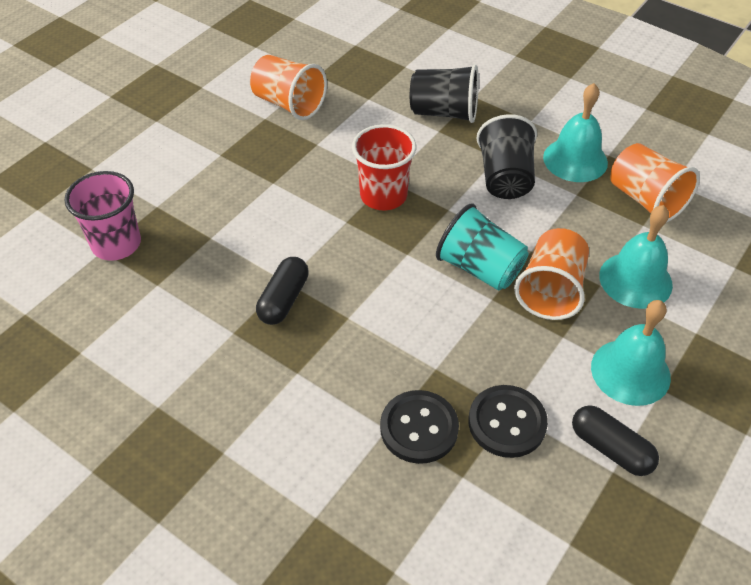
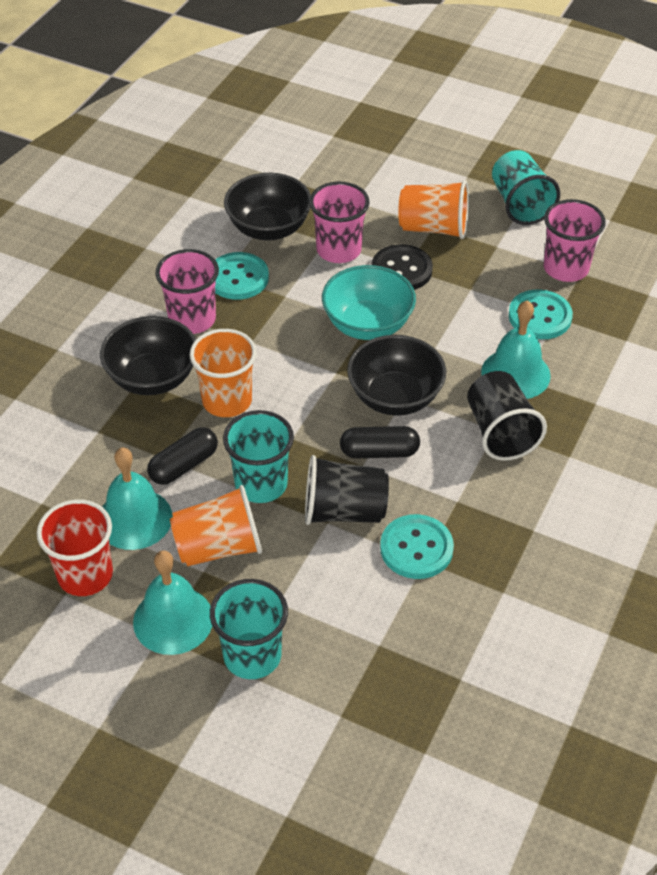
black bowl: 0 -> 3
black button: 2 -> 1
pink cup: 1 -> 3
turquoise bowl: 0 -> 1
turquoise button: 0 -> 3
turquoise cup: 1 -> 3

